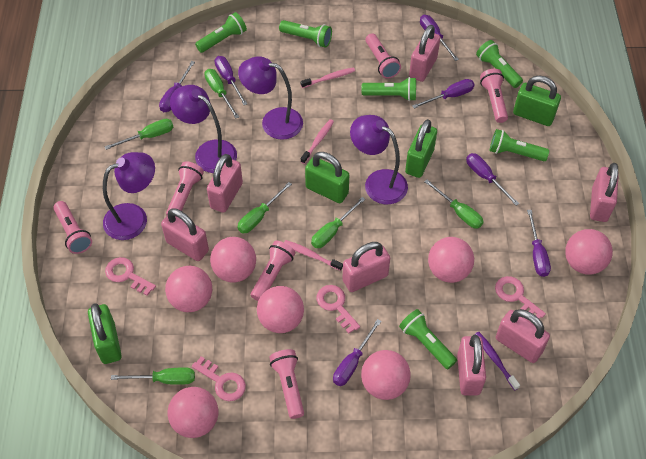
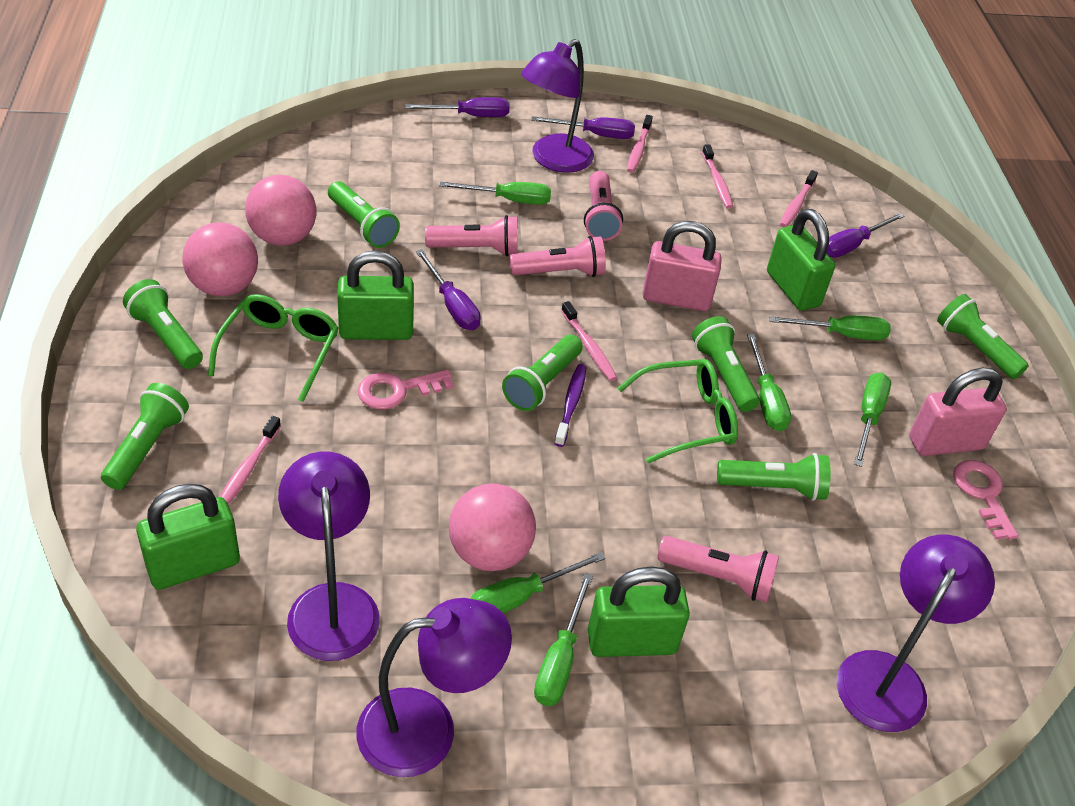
green flashlight: 6 -> 7
green glasses: 0 -> 2
pink ball: 7 -> 3
pink flashlight: 6 -> 4
pink key: 4 -> 2
pink padlock: 7 -> 2
pink toothbrush: 3 -> 5
purple screwdriver: 7 -> 4

